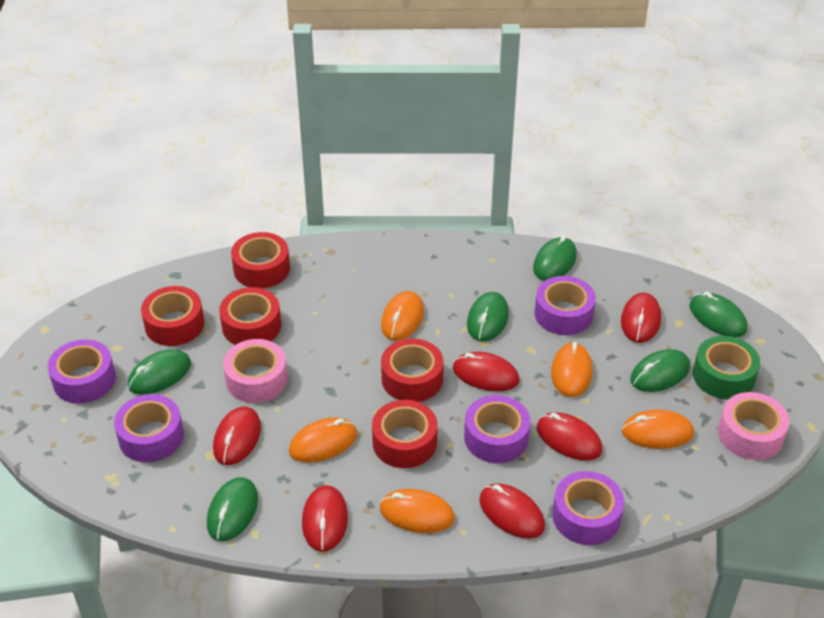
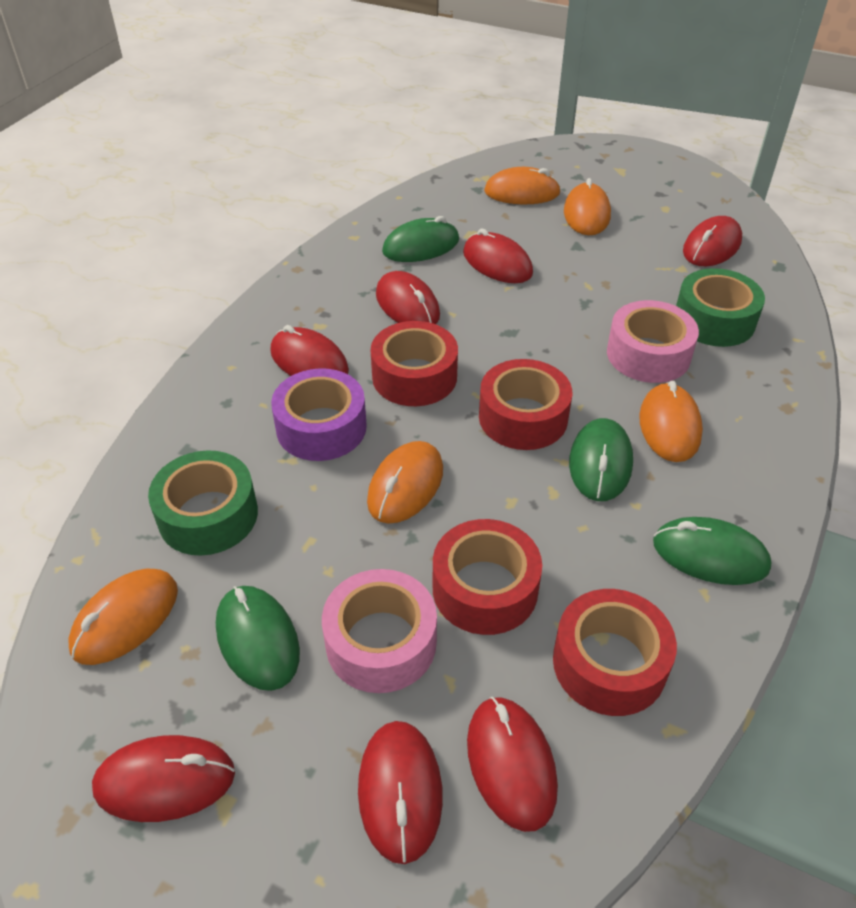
green mouse: 6 -> 4
green tape: 1 -> 2
purple tape: 5 -> 1
red mouse: 6 -> 7
red tape: 5 -> 4

